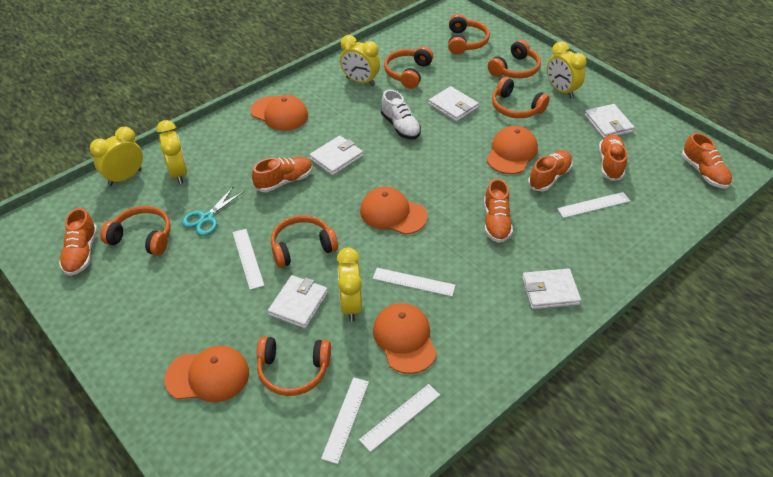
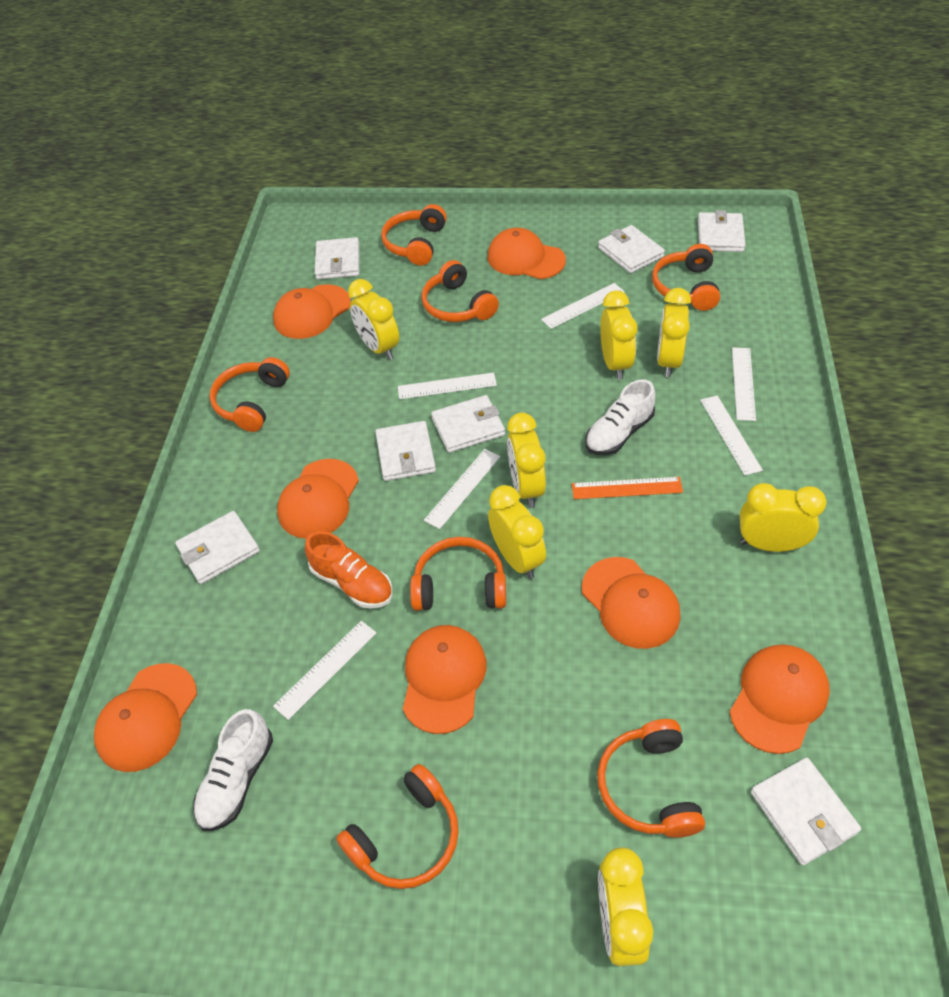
orange cap: 5 -> 7
orange ruler: 0 -> 1
orange shoe: 6 -> 1
turquoise scissors: 1 -> 0
white ruler: 5 -> 6
white shoe: 1 -> 2
white wallet: 5 -> 7
yellow clock: 5 -> 7

